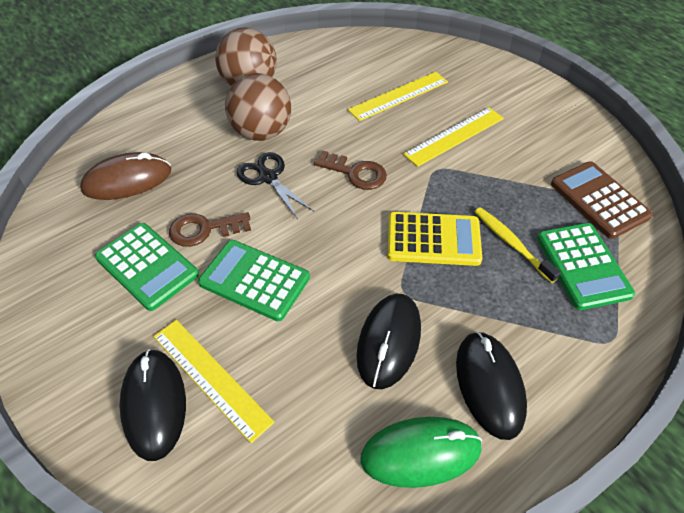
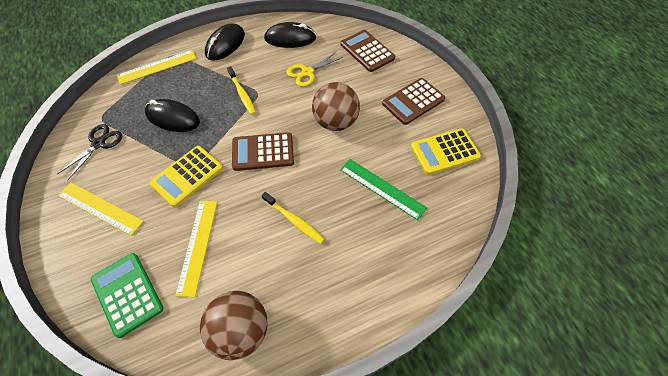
brown calculator: 1 -> 3
brown key: 2 -> 0
brown mouse: 1 -> 0
green calculator: 3 -> 1
green mouse: 1 -> 0
green ruler: 0 -> 1
yellow calculator: 1 -> 2
yellow scissors: 0 -> 1
yellow toothbrush: 1 -> 2

